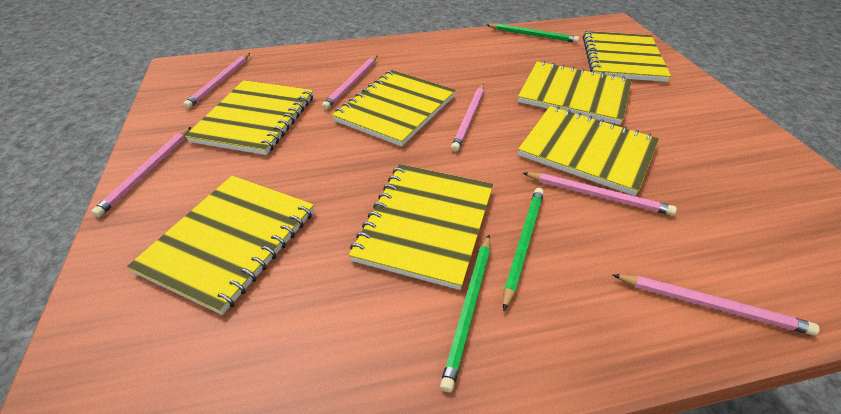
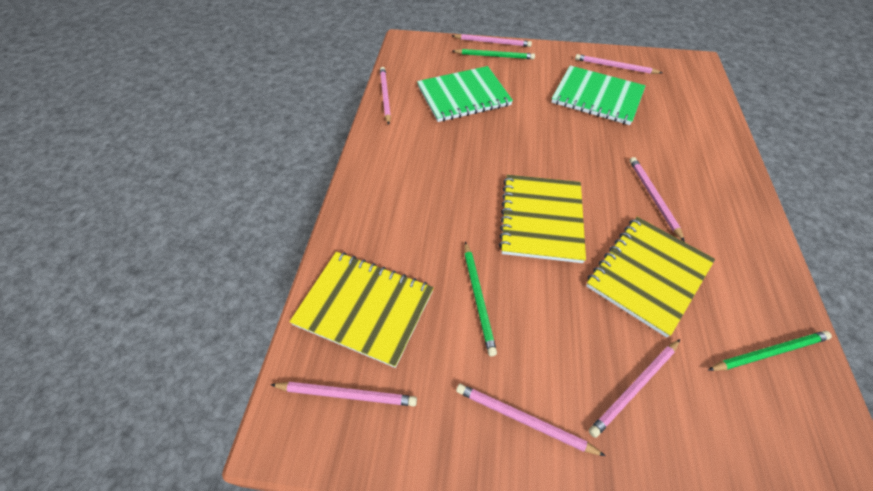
green notebook: 0 -> 2
pink pencil: 6 -> 7
yellow notebook: 7 -> 3

